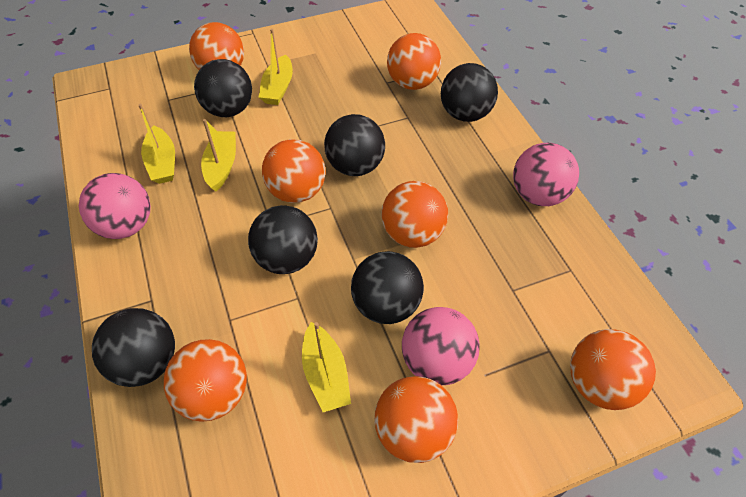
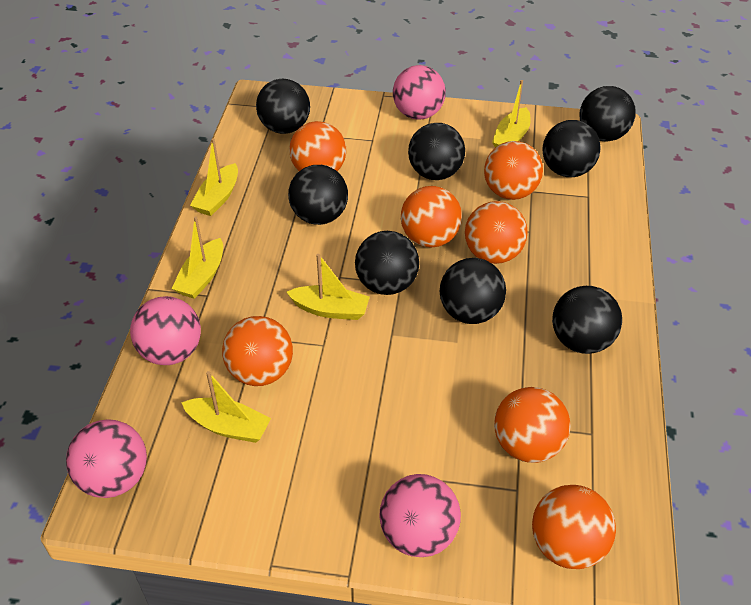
black ball: 6 -> 8
pink ball: 3 -> 4
yellow boat: 4 -> 5

